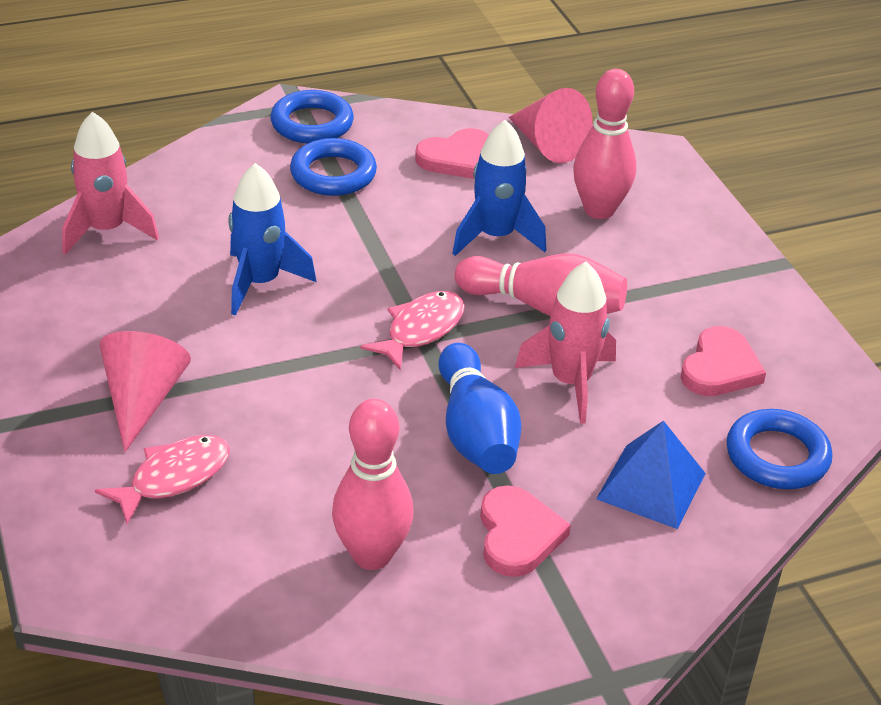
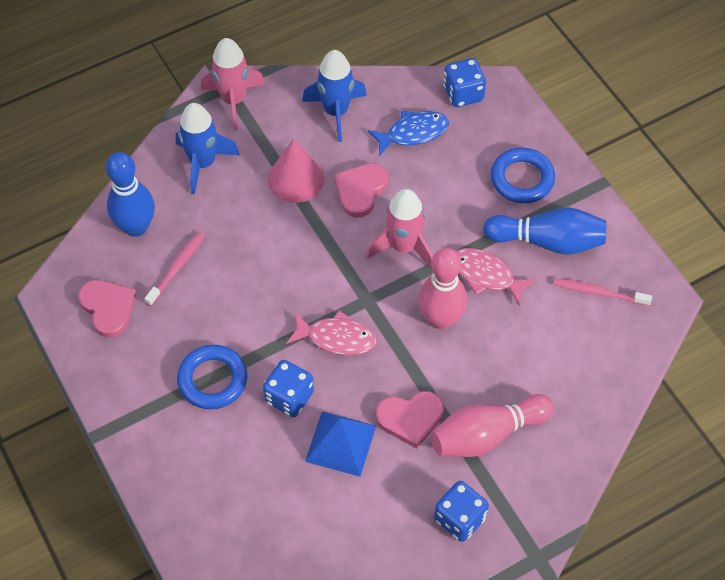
blue bowling pin: 1 -> 2
blue dice: 0 -> 3
blue fish: 0 -> 1
blue ring: 3 -> 2
pink bowling pin: 3 -> 2
pink cone: 2 -> 1
pink toothbrush: 0 -> 2

